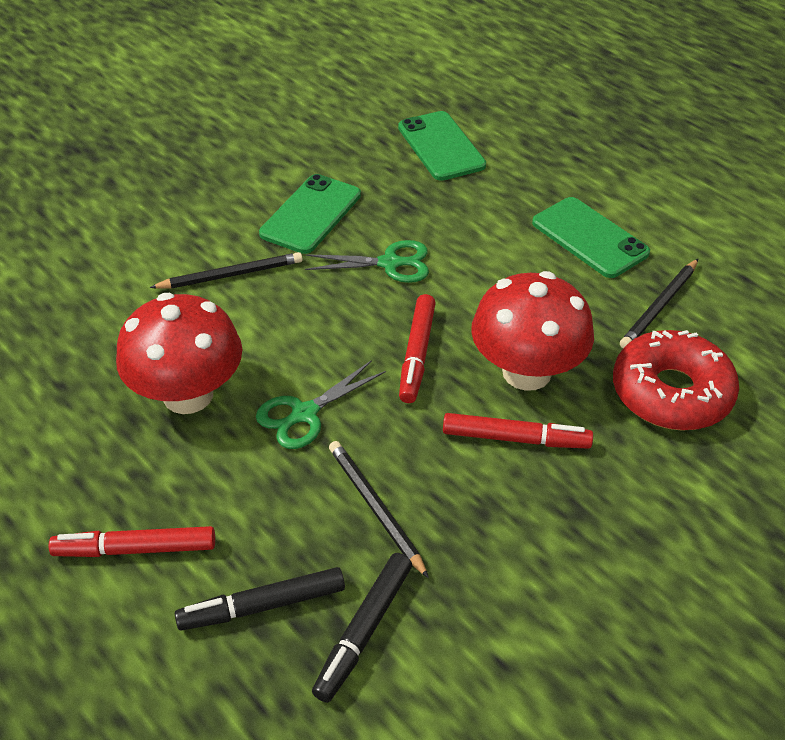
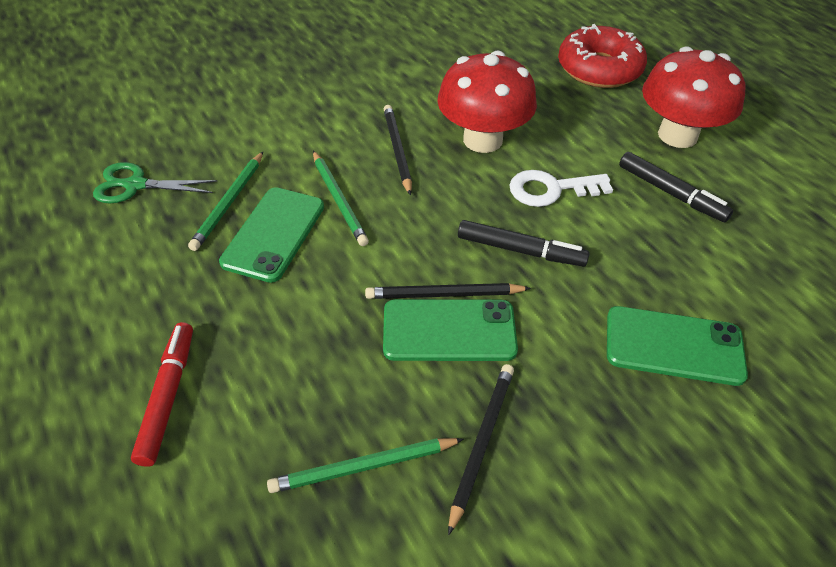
green pencil: 0 -> 3
green scissors: 2 -> 1
red marker: 3 -> 1
white key: 0 -> 1

